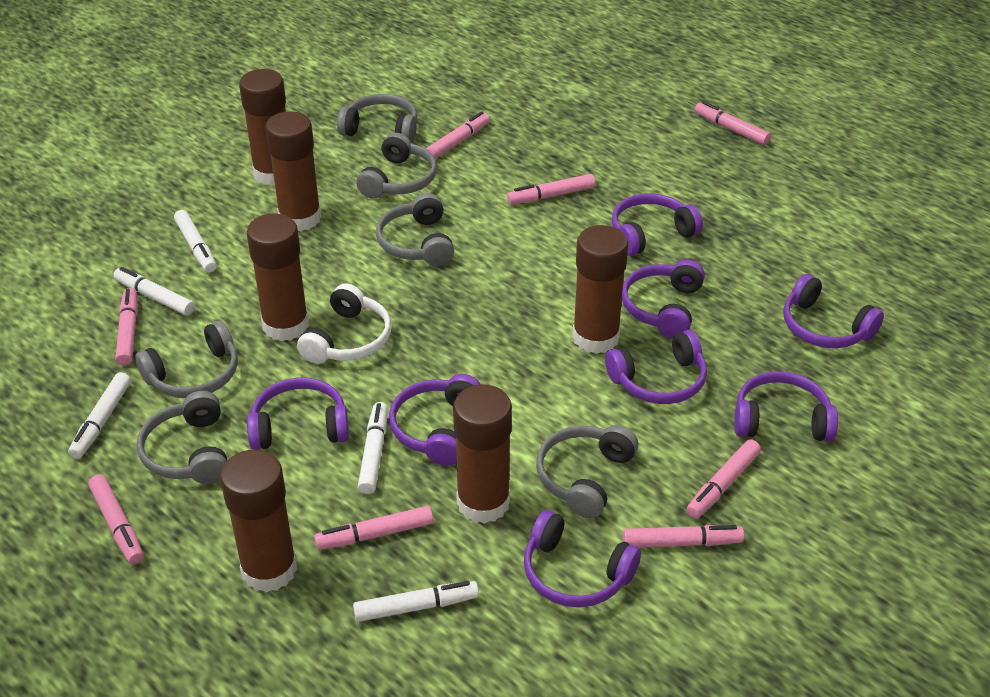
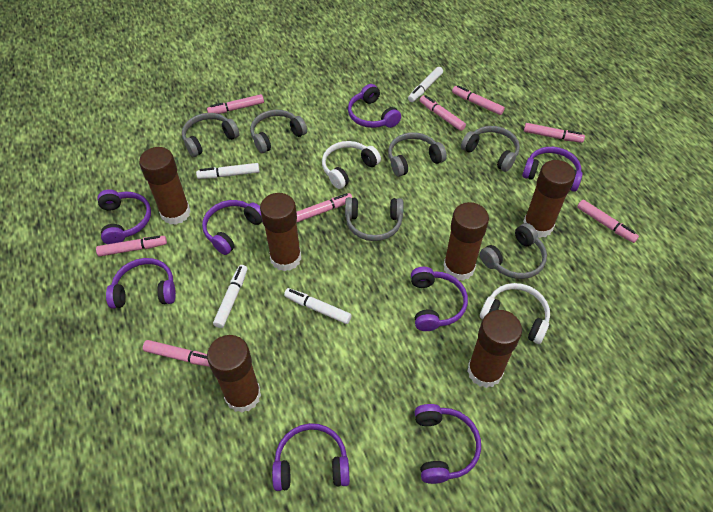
white headphones: 1 -> 2
white marker: 5 -> 4

